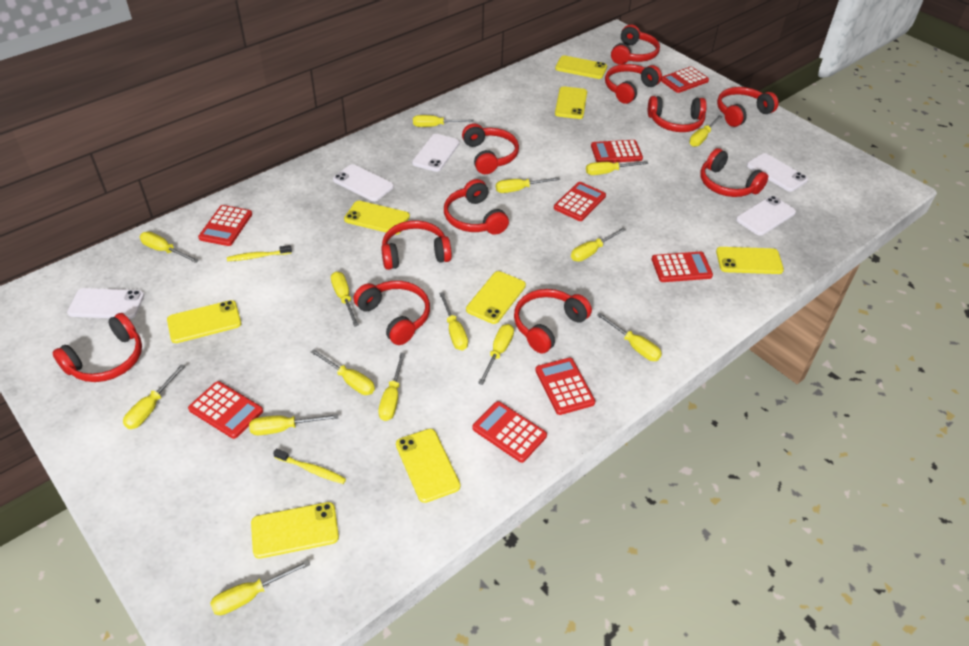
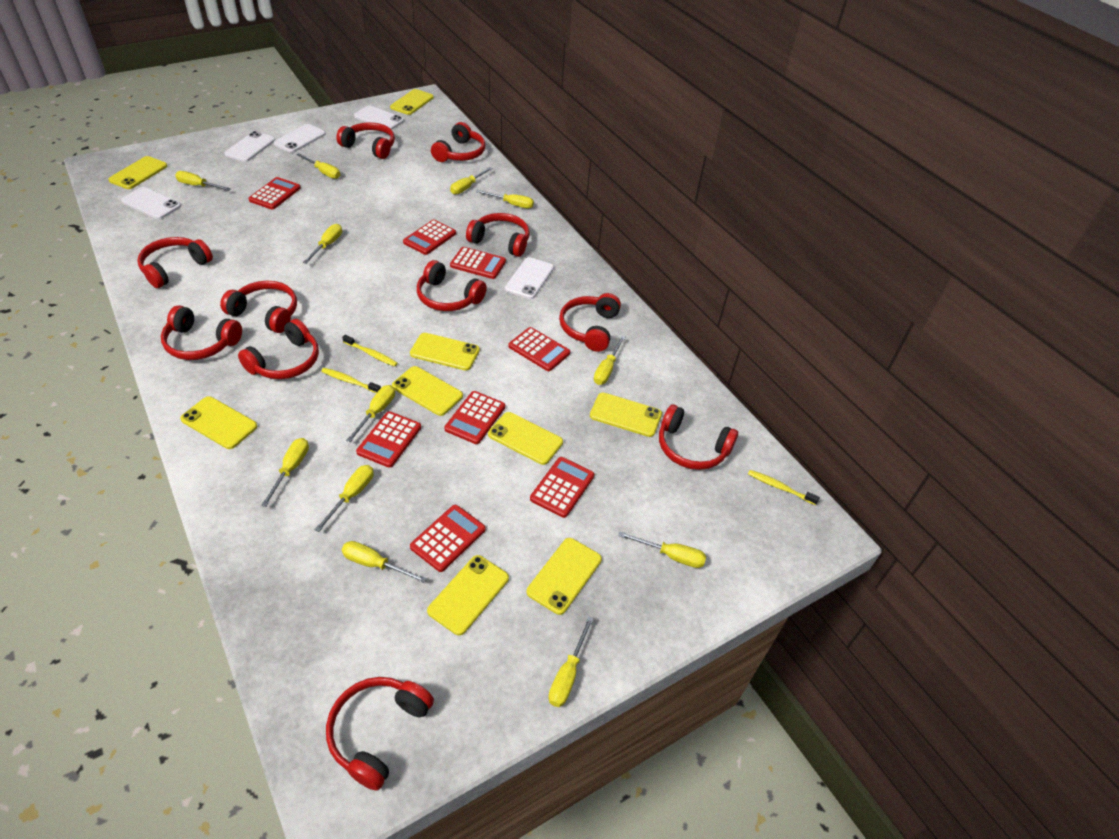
yellow phone: 8 -> 9
yellow screwdriver: 15 -> 12
yellow toothbrush: 2 -> 3

